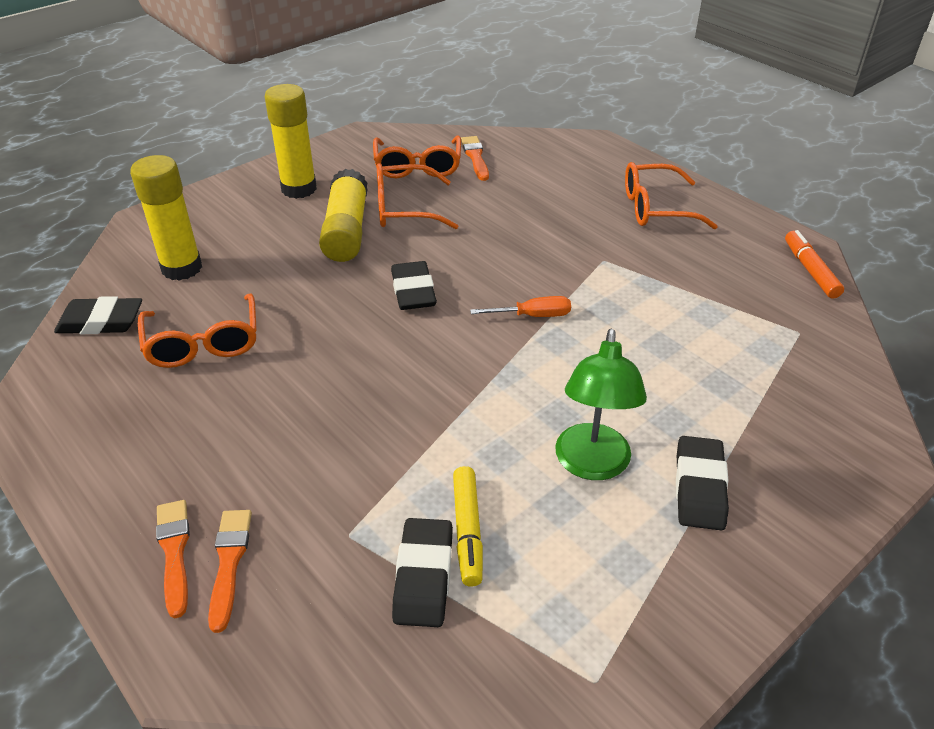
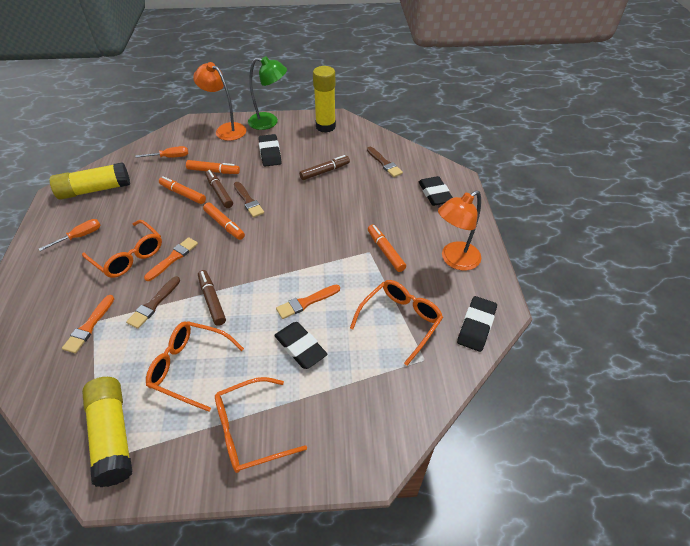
brown brush: 0 -> 3
brown marker: 0 -> 3
orange lamp: 0 -> 2
orange marker: 1 -> 4
orange screwdriver: 1 -> 2
yellow marker: 1 -> 0

